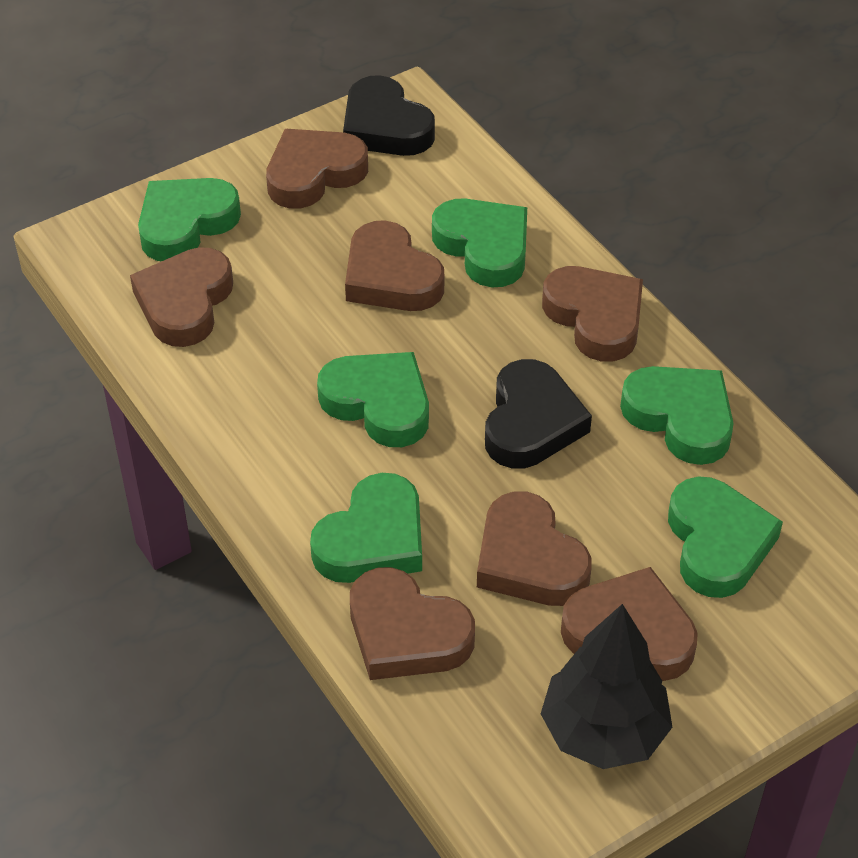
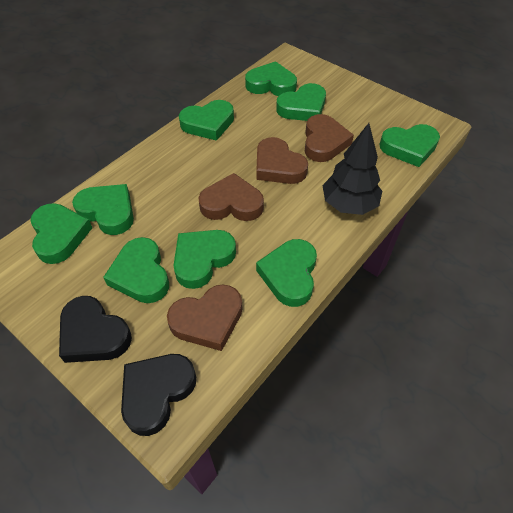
brown heart: 7 -> 4
green heart: 6 -> 9

